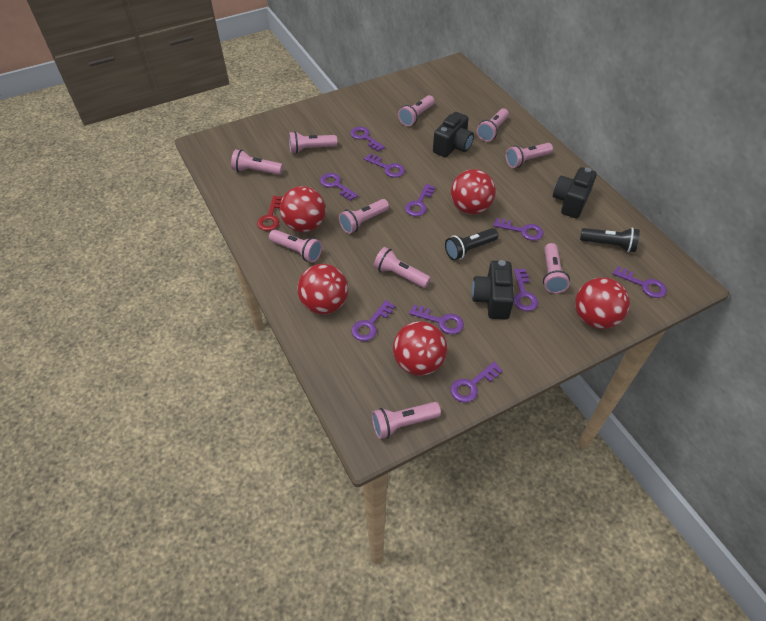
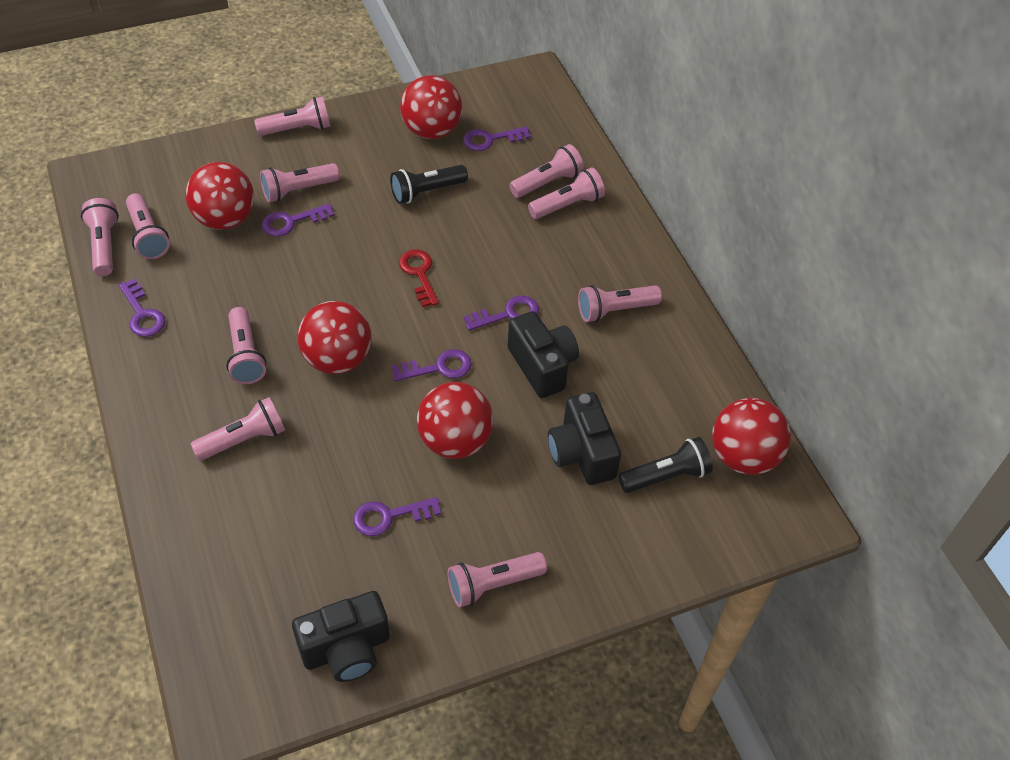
purple key: 10 -> 6

